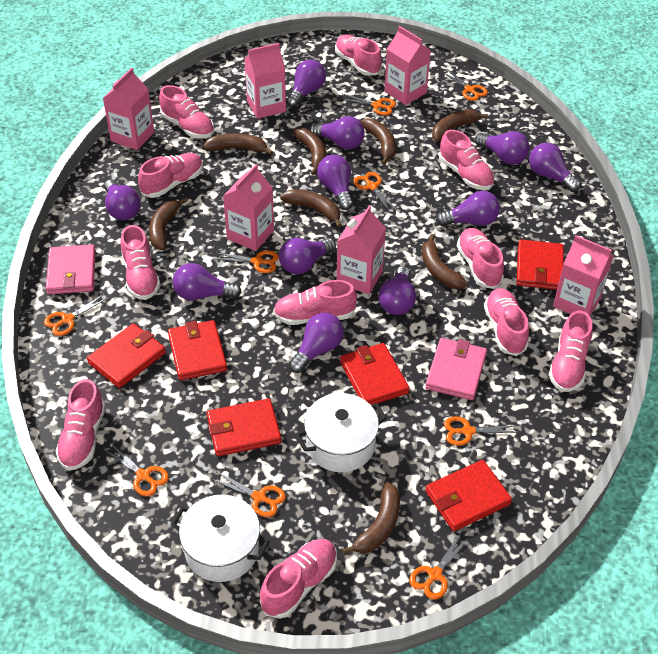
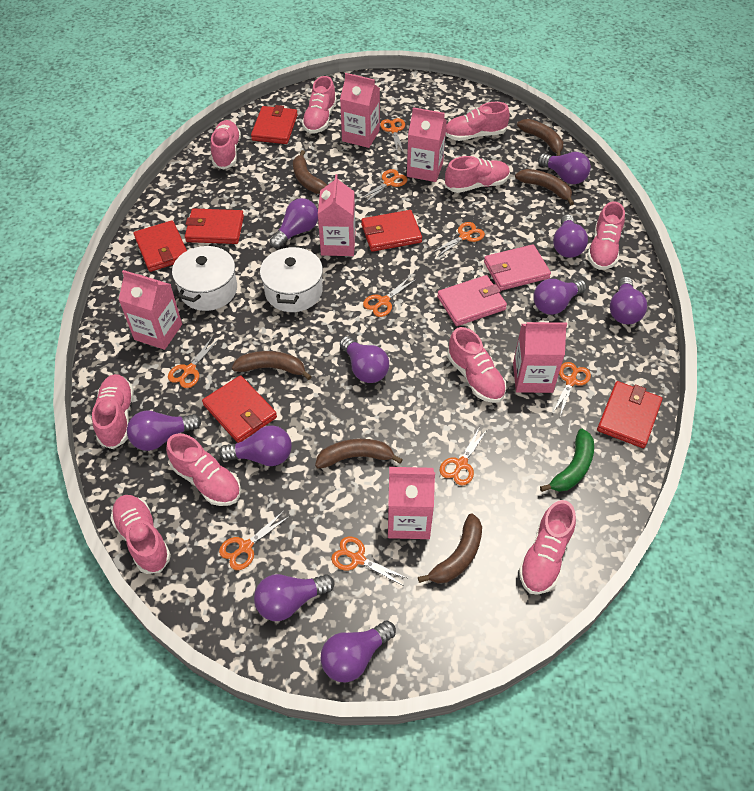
brown banana: 8 -> 6
green banana: 0 -> 1
pink shoe: 11 -> 10
purple light bulb: 11 -> 10

